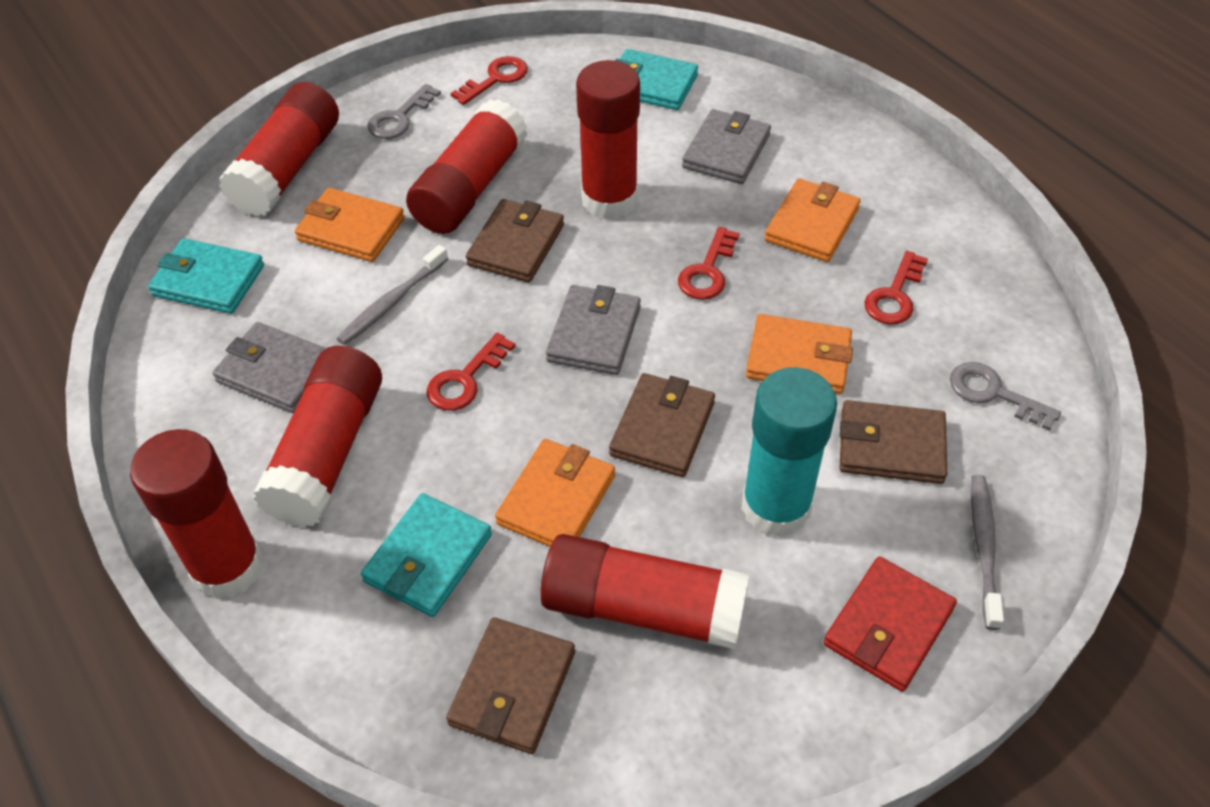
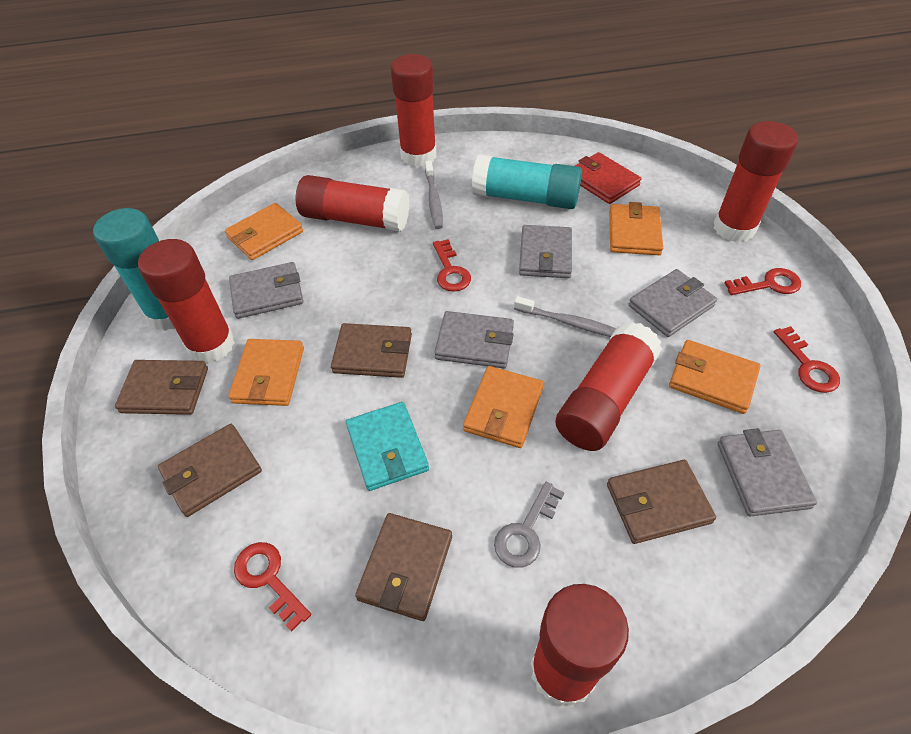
brown wallet: 4 -> 5
grey key: 2 -> 1
grey wallet: 3 -> 5
orange wallet: 4 -> 5
turquoise glue stick: 1 -> 2
turquoise wallet: 3 -> 1

